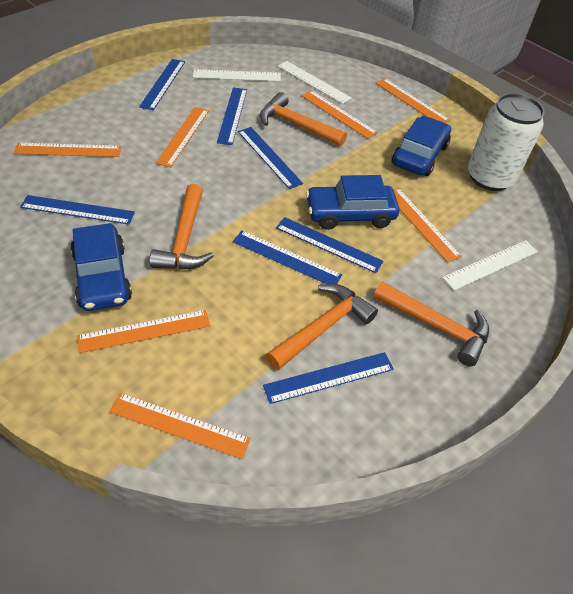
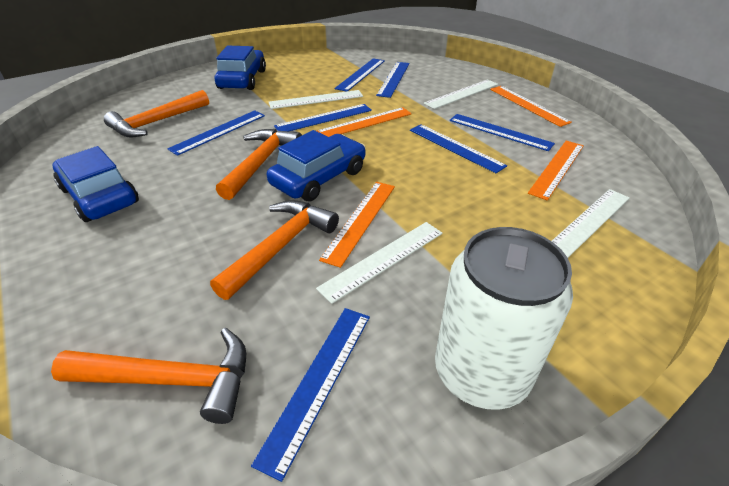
orange ruler: 7 -> 4
white ruler: 3 -> 4

